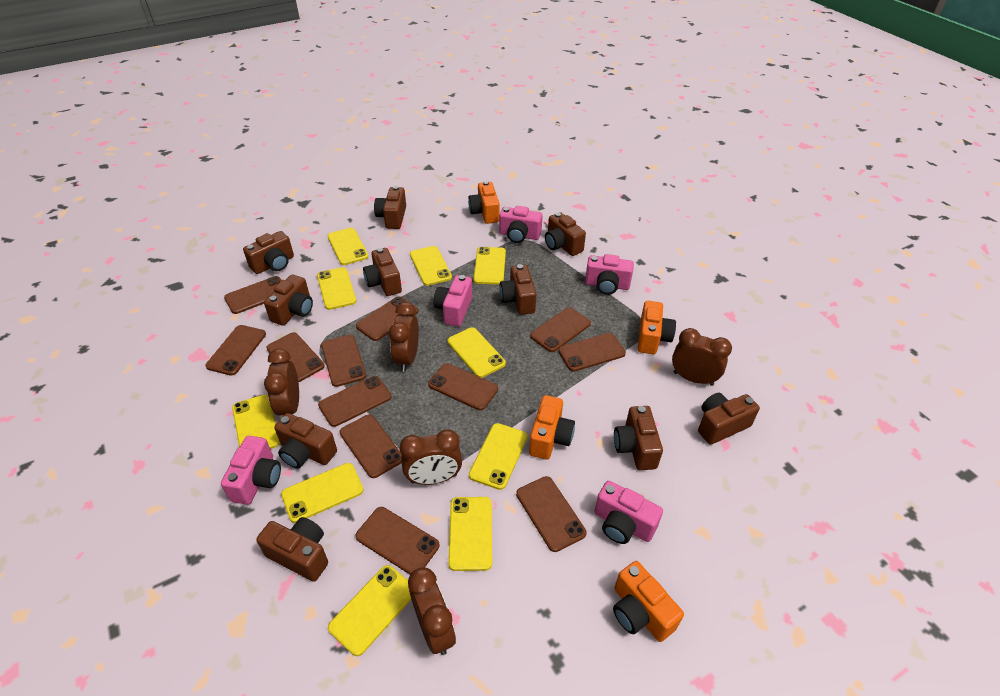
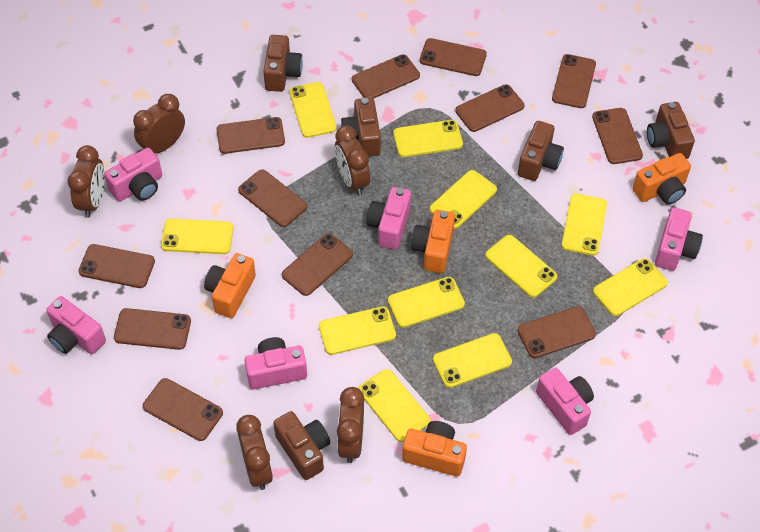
brown camera: 10 -> 5
pink camera: 5 -> 6
yellow phone: 10 -> 11

